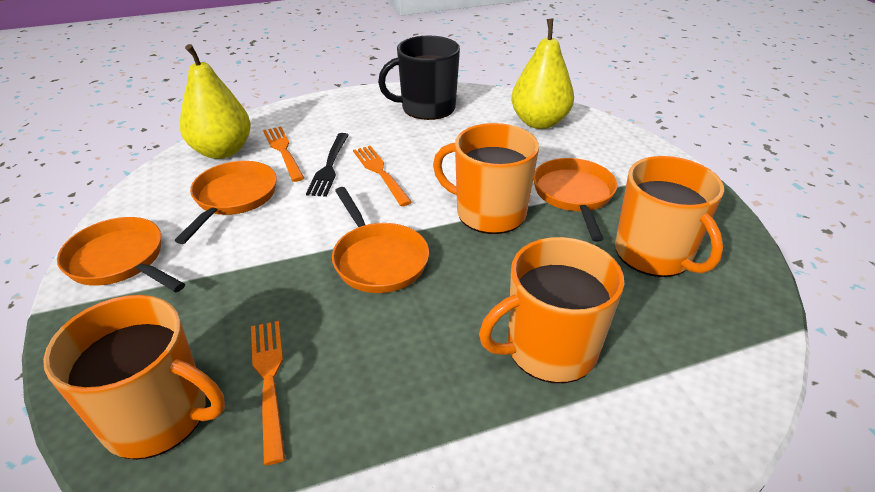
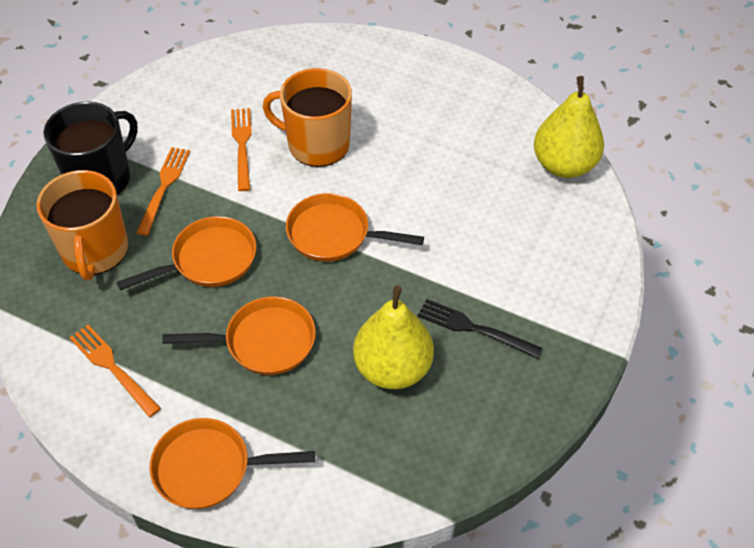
orange mug: 4 -> 2

